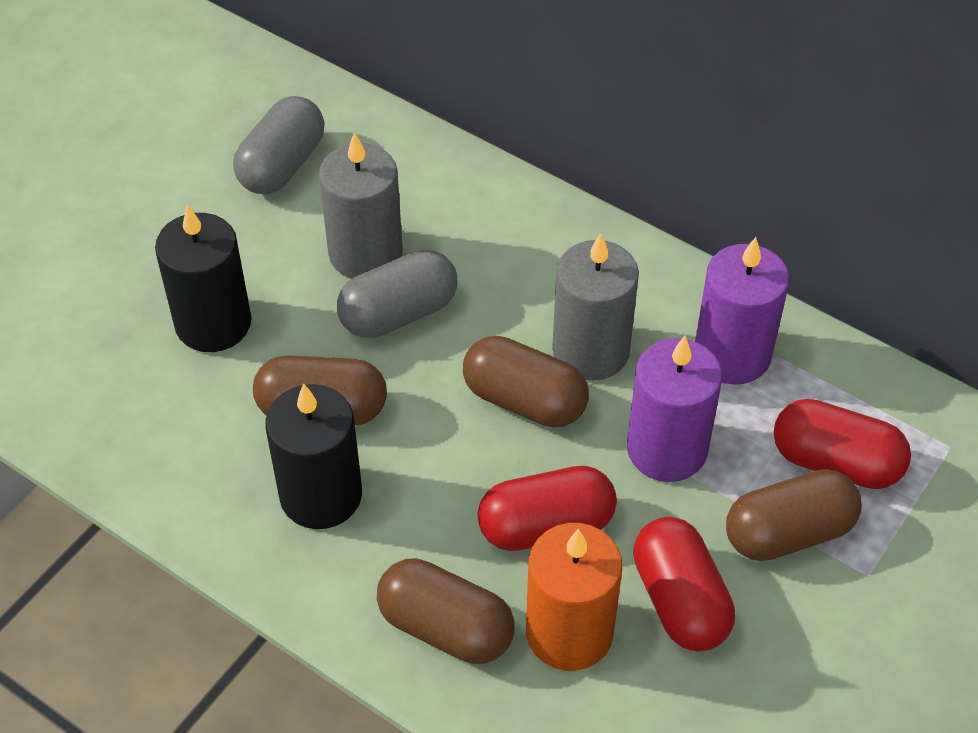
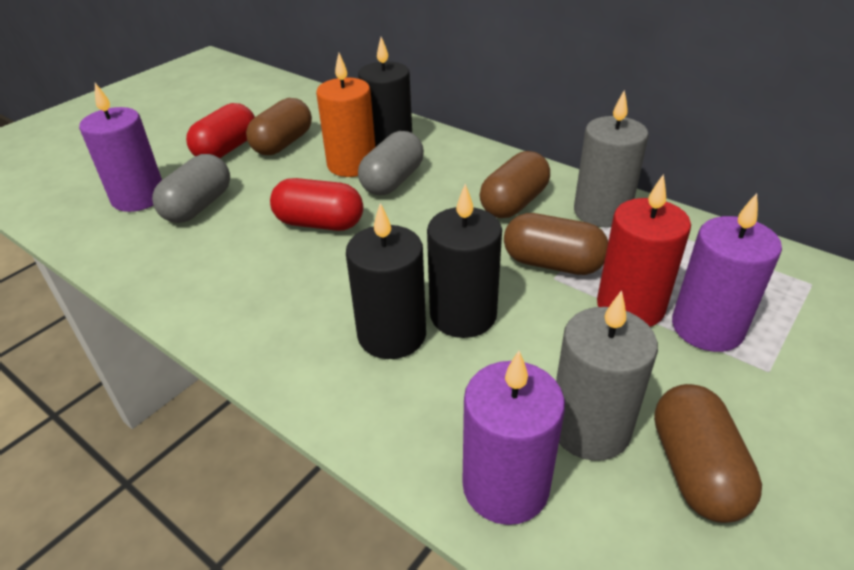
black candle: 2 -> 3
purple candle: 2 -> 3
red candle: 0 -> 1
red capsule: 3 -> 2

